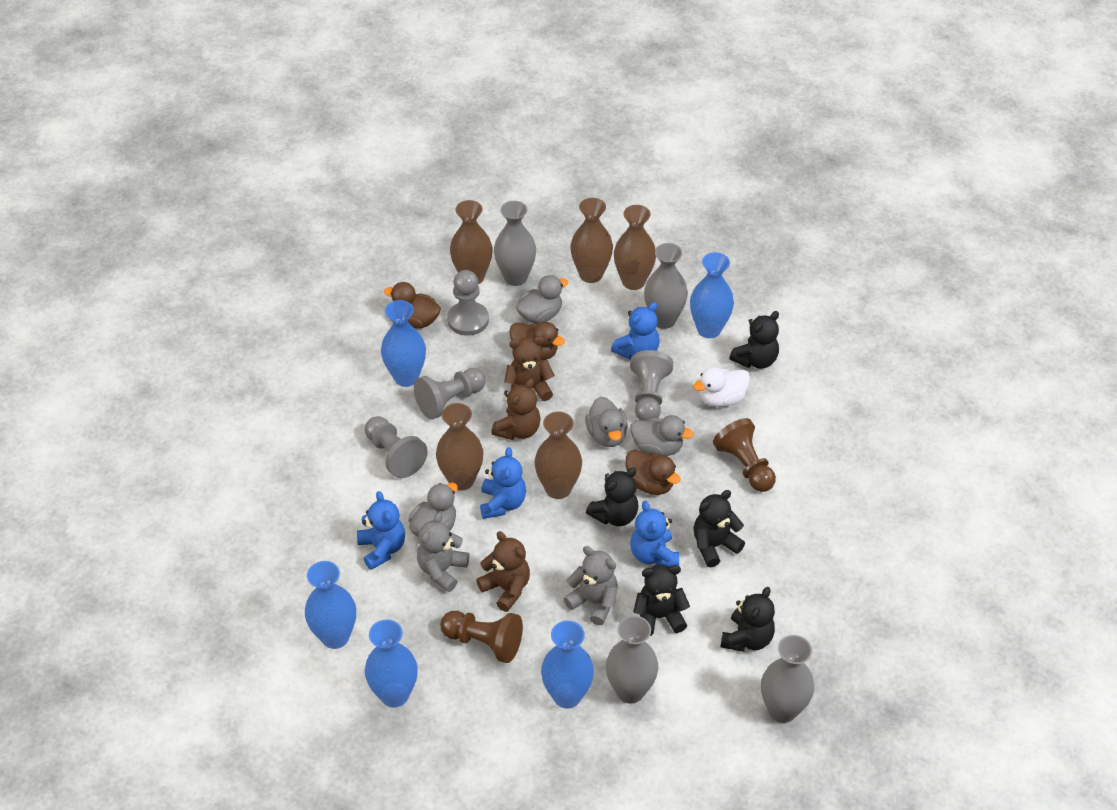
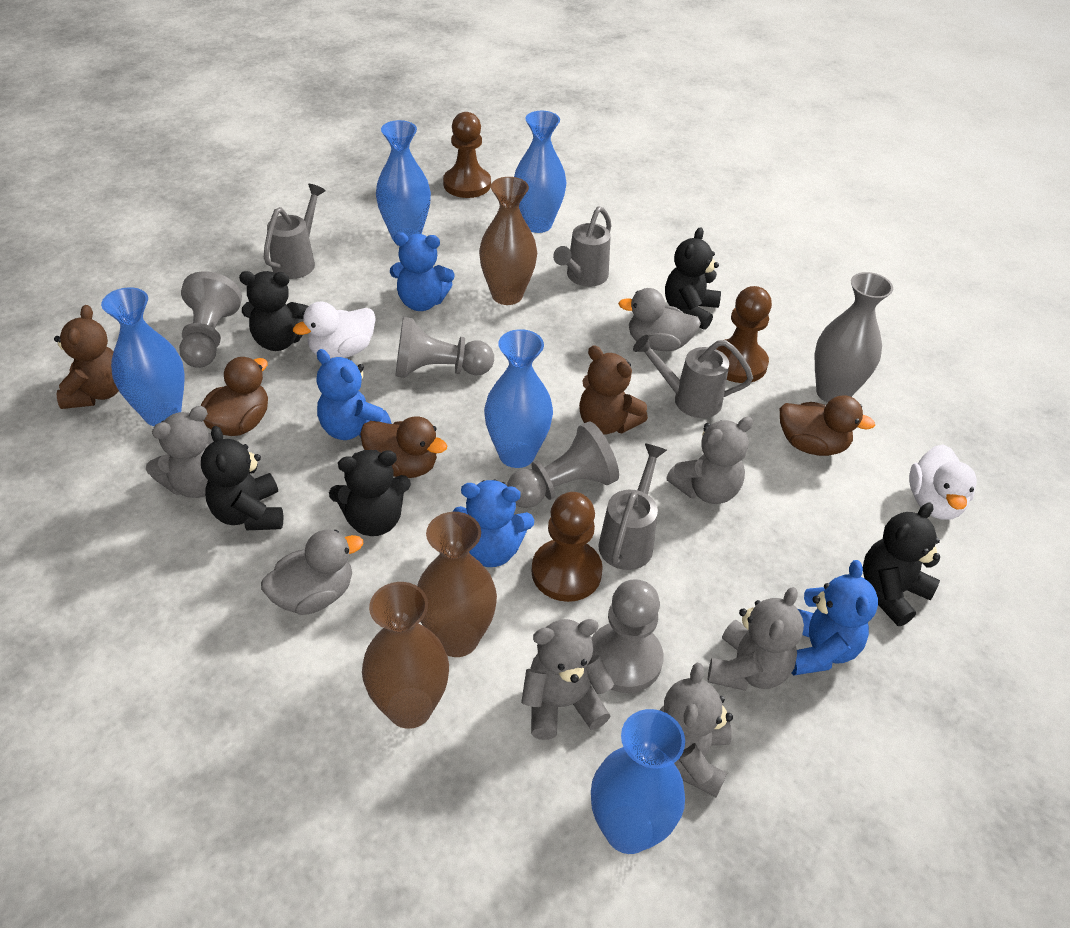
brown pawn: 2 -> 3
brown teddy bear: 3 -> 2
brown vase: 5 -> 3
grey duck: 4 -> 2
grey teddy bear: 2 -> 5
grey vase: 4 -> 1
grey watering can: 0 -> 4
white duck: 1 -> 2

